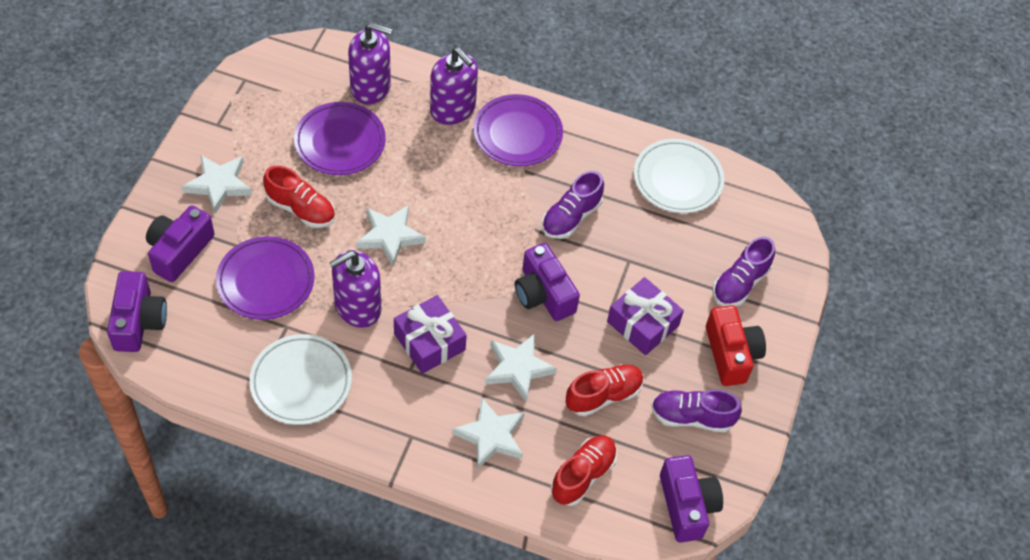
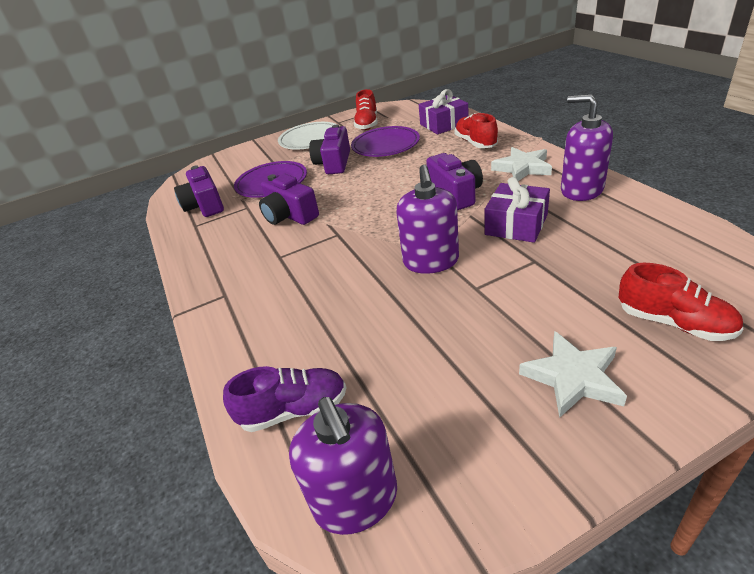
purple plate: 3 -> 2
purple shoe: 3 -> 1
red camera: 1 -> 0
white plate: 2 -> 1
white star: 4 -> 2

